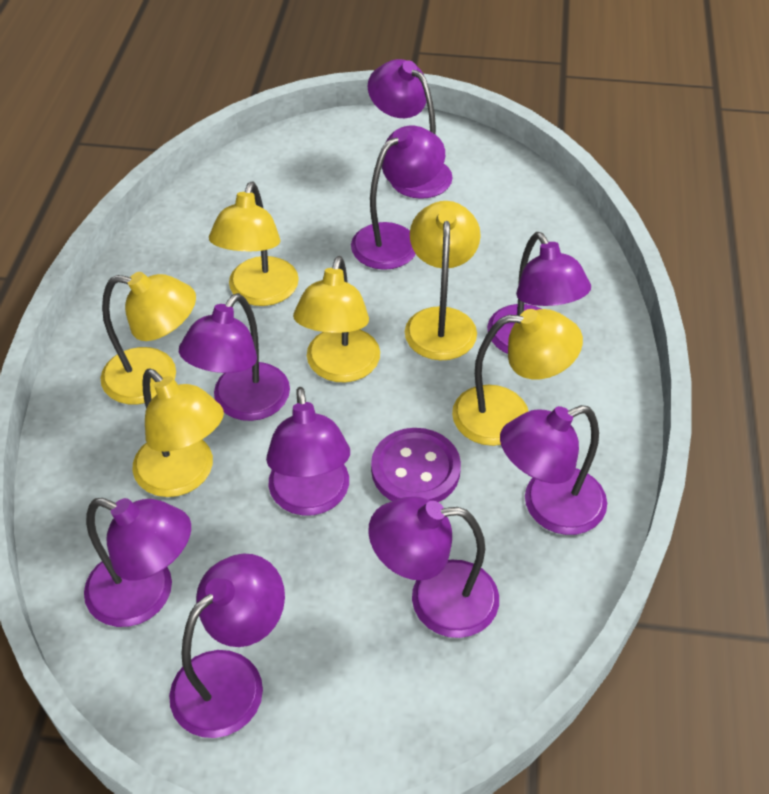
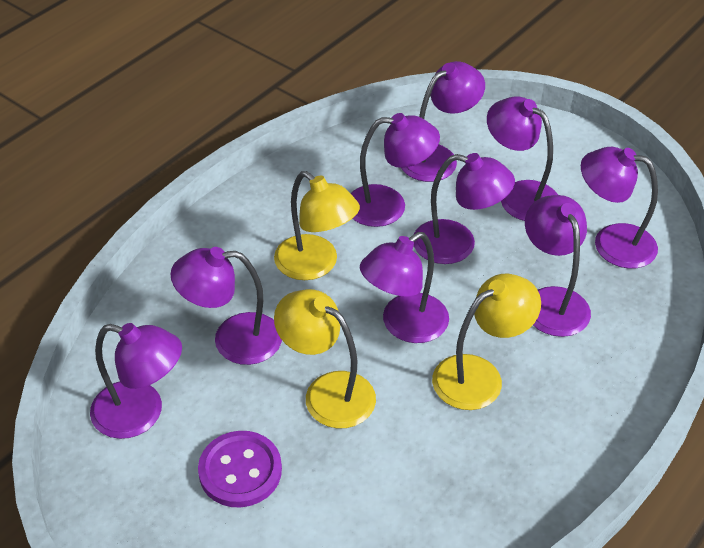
yellow lamp: 6 -> 3

